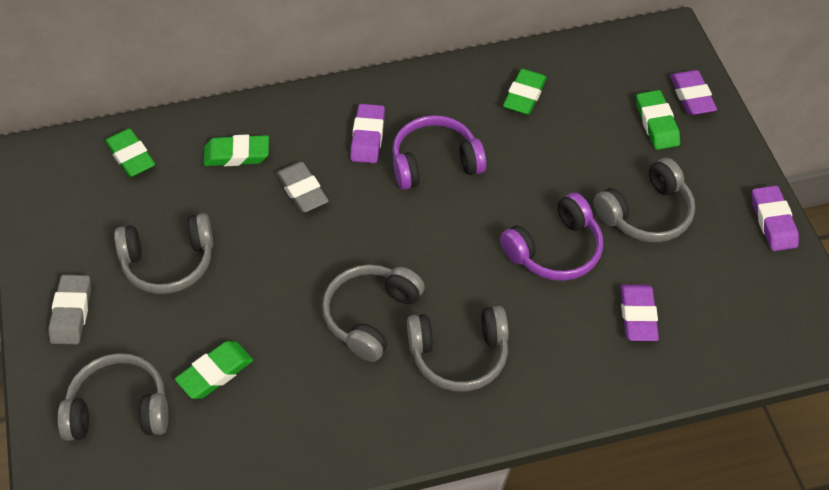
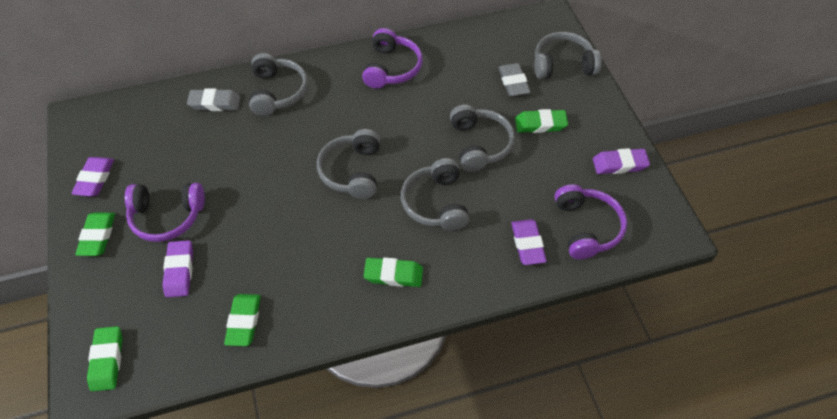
purple headphones: 2 -> 3

